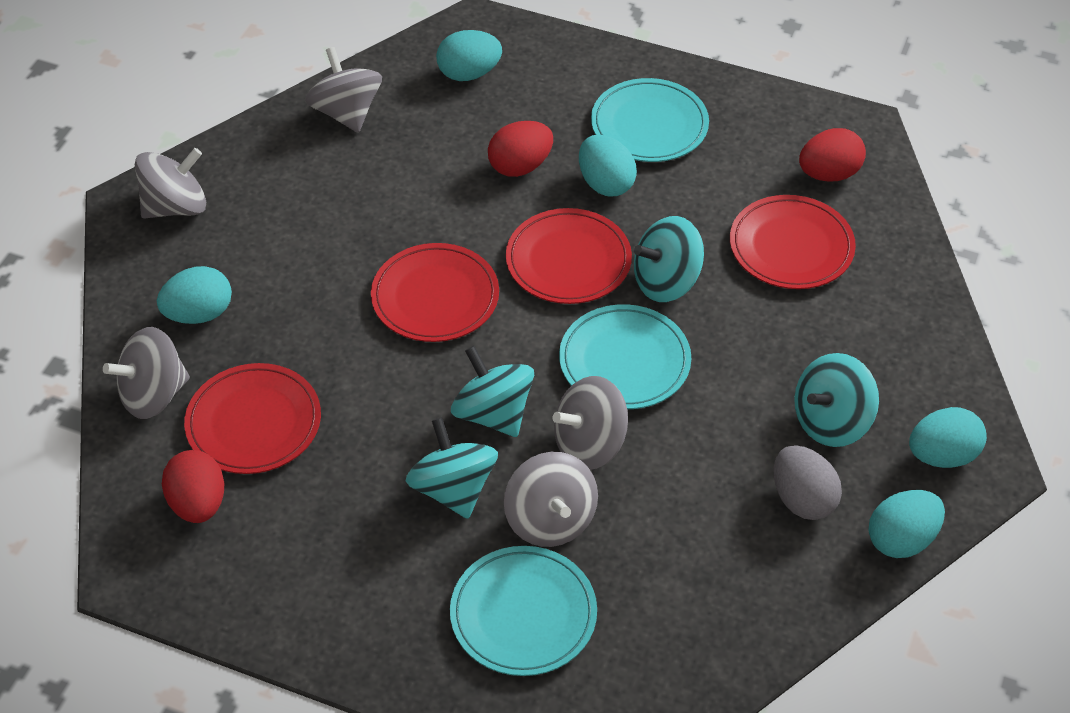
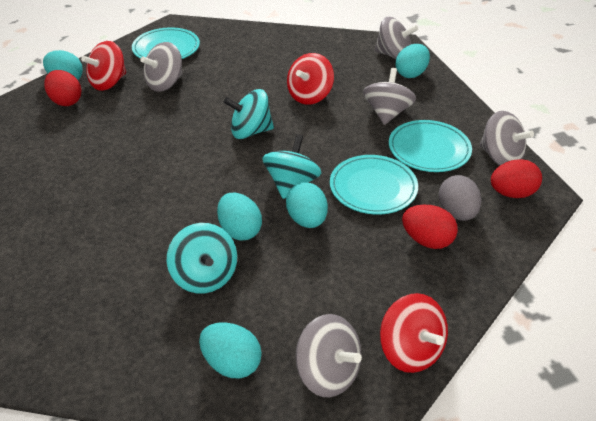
red plate: 4 -> 0
red spinning top: 0 -> 3
turquoise spinning top: 4 -> 3

